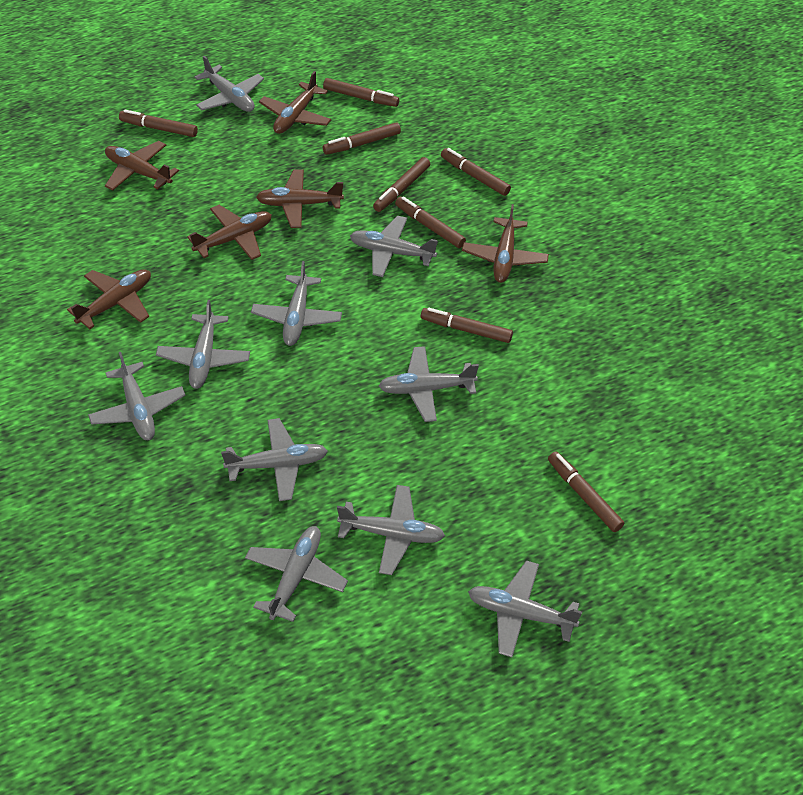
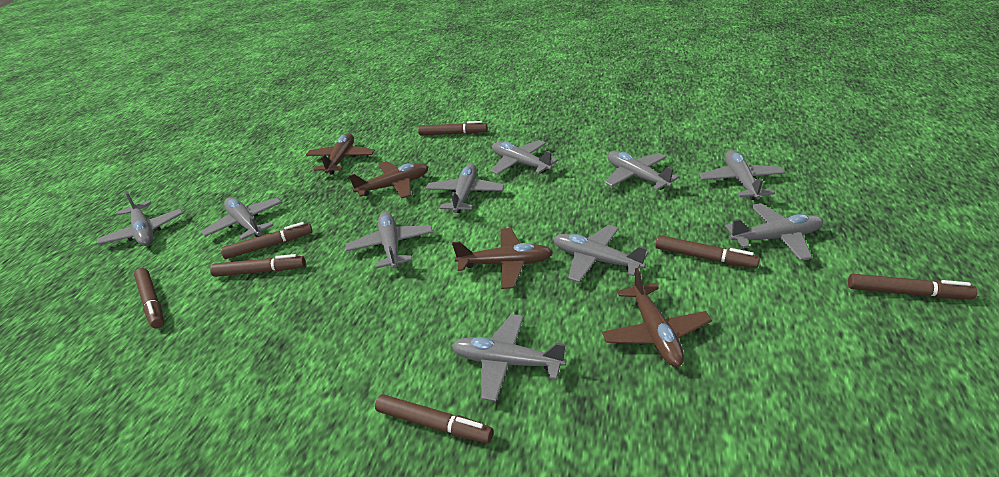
brown marker: 8 -> 7
brown plane: 6 -> 4

